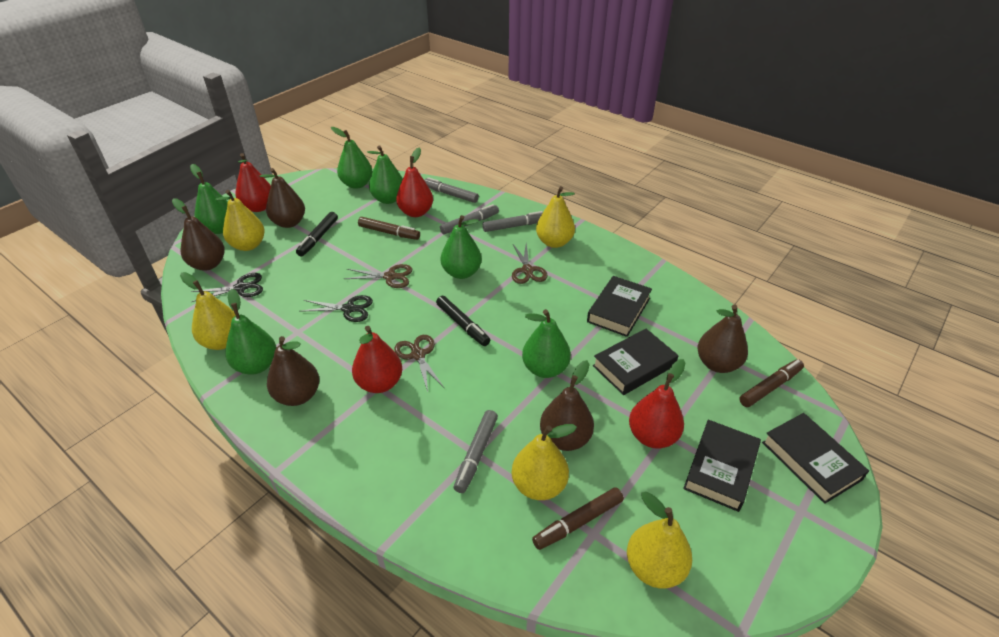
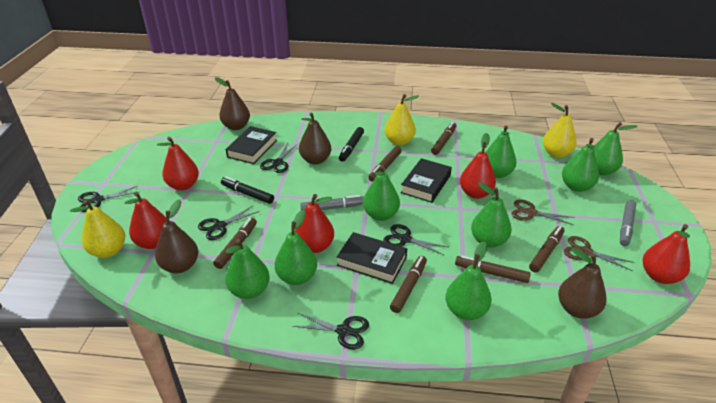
black book: 4 -> 3
black scissors: 2 -> 5
brown marker: 3 -> 6
brown pear: 5 -> 4
brown scissors: 3 -> 2
green pear: 6 -> 8
grey marker: 4 -> 2
red pear: 4 -> 5
yellow pear: 5 -> 3

